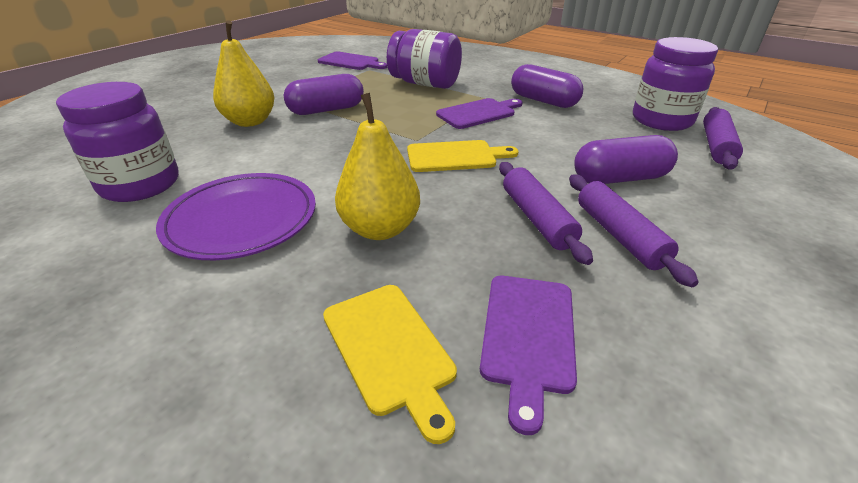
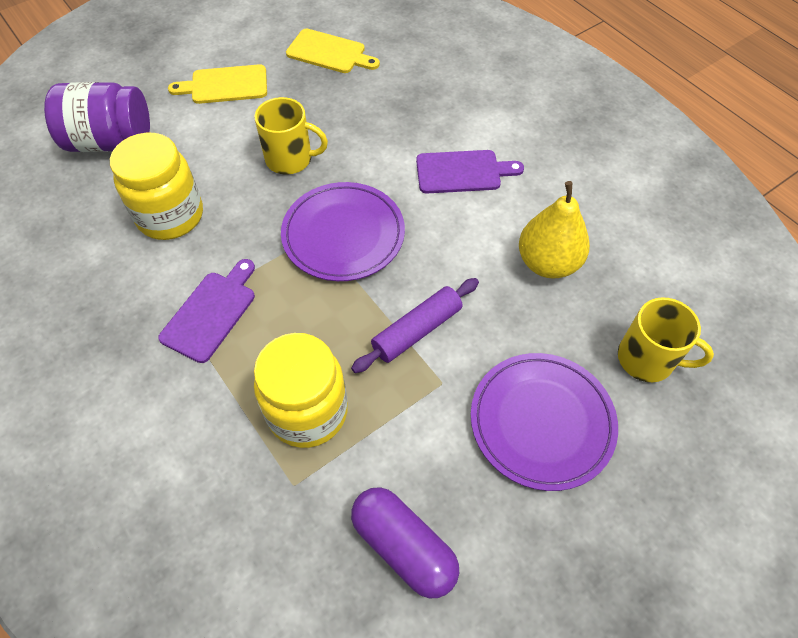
purple capsule: 3 -> 1
purple cutting board: 3 -> 2
purple jar: 3 -> 1
purple plate: 1 -> 2
purple rolling pin: 3 -> 1
yellow jar: 0 -> 2
yellow mug: 0 -> 2
yellow pear: 2 -> 1

